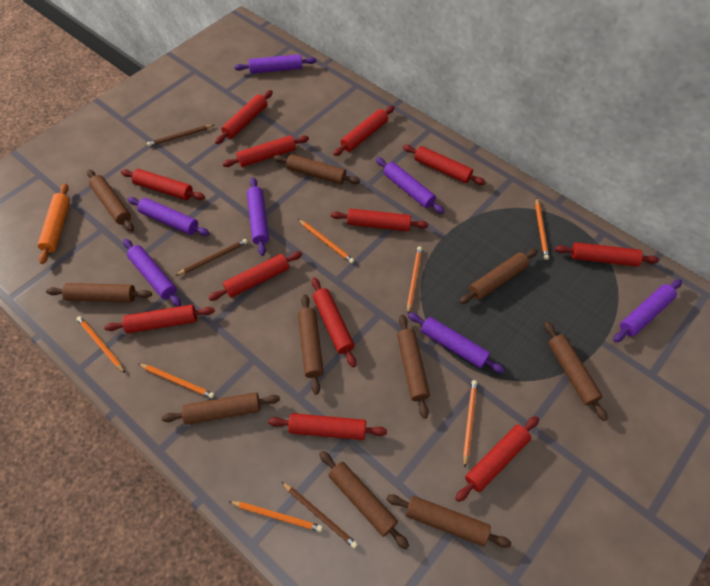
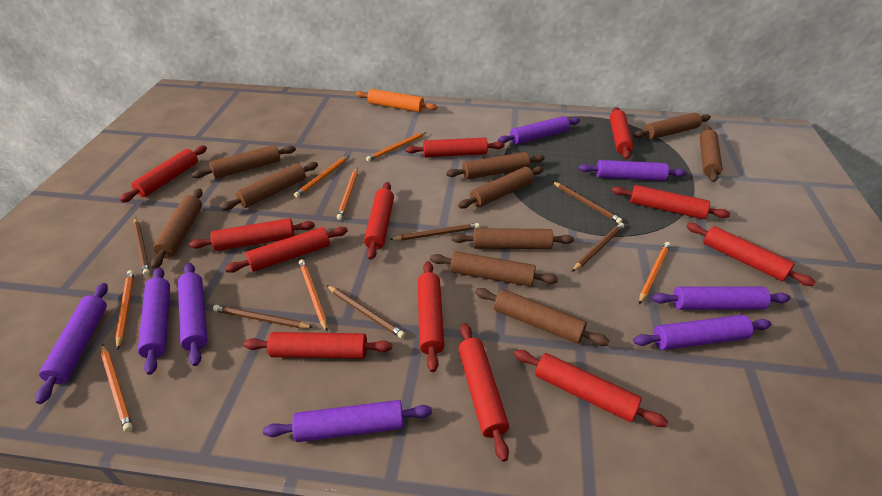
brown pencil: 3 -> 6
purple rolling pin: 7 -> 8

